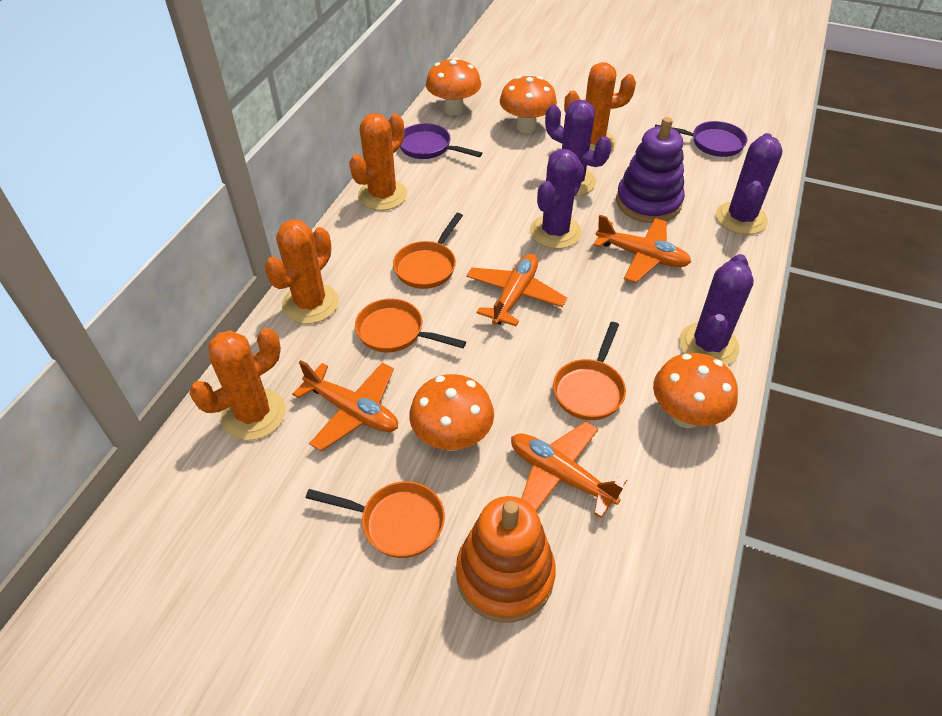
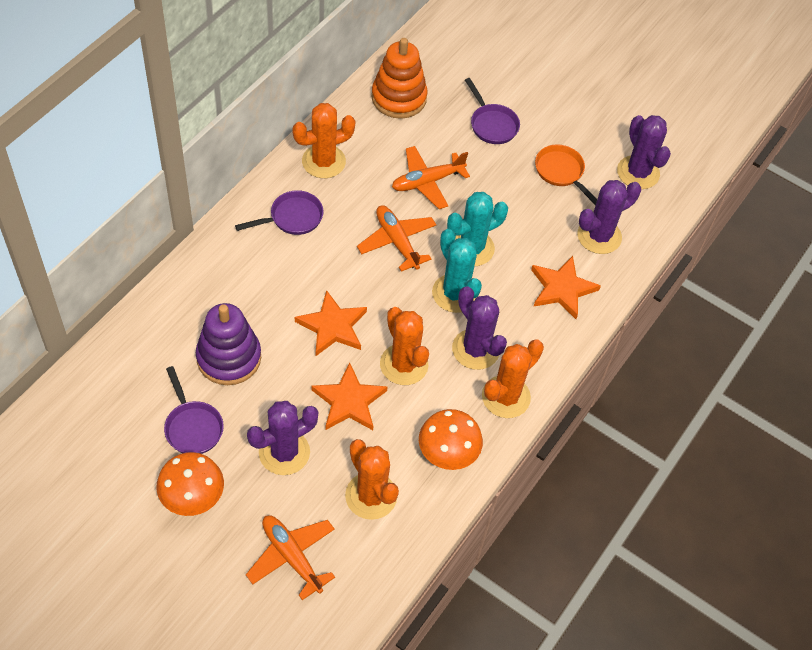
orange mushroom: 4 -> 2
orange pan: 4 -> 1
orange plane: 4 -> 3
orange star: 0 -> 3
purple pan: 2 -> 3
turquoise cactus: 0 -> 2

